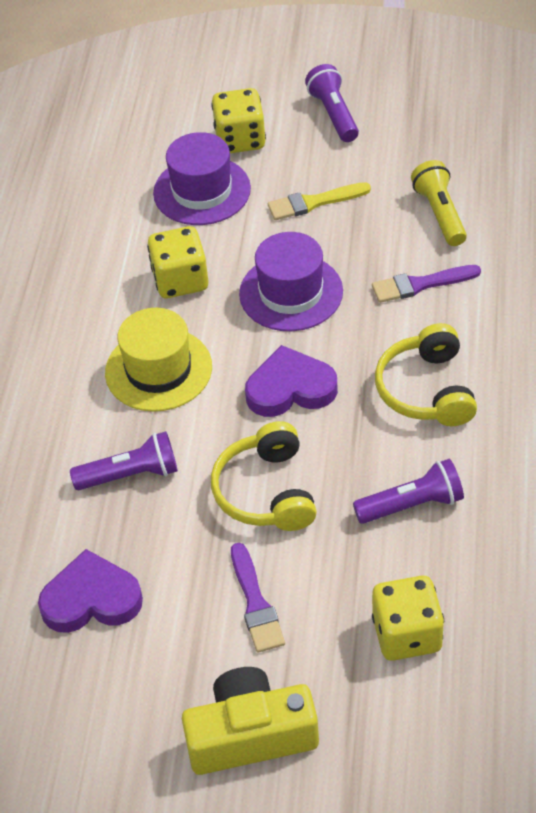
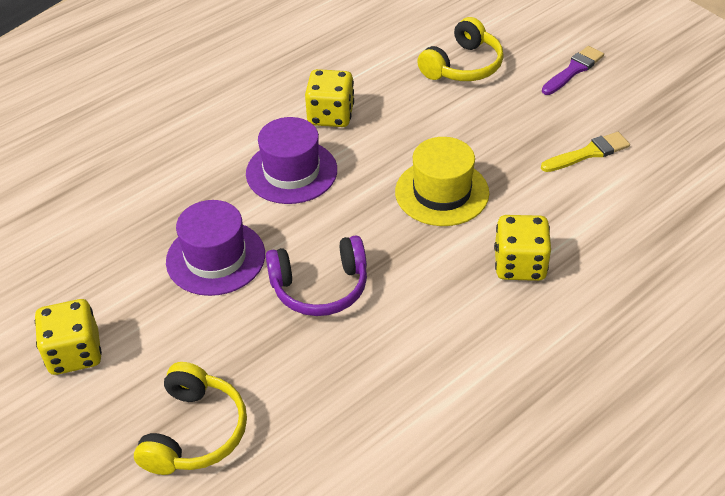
purple brush: 2 -> 1
purple flashlight: 3 -> 0
purple headphones: 0 -> 1
purple heart: 2 -> 0
yellow camera: 1 -> 0
yellow flashlight: 1 -> 0

